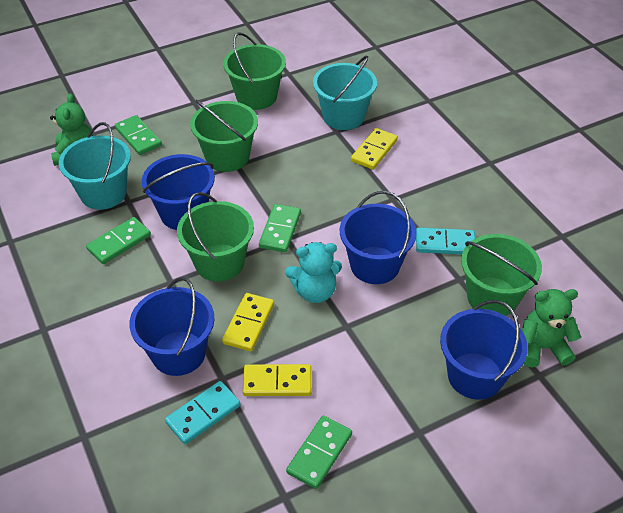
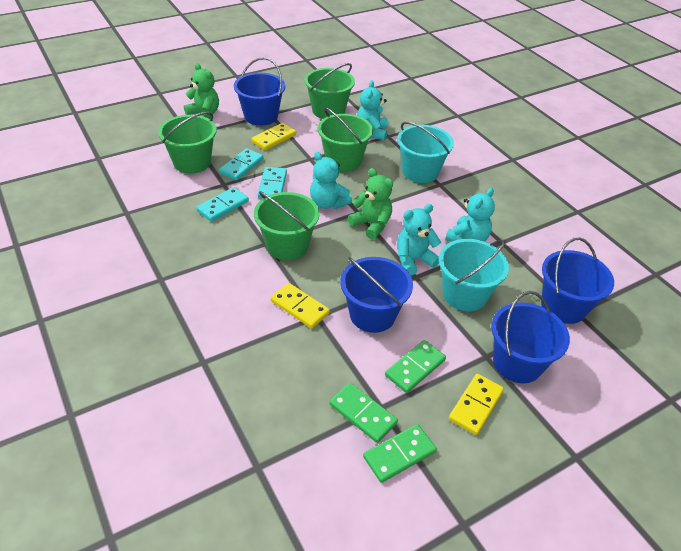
green domino: 4 -> 3
turquoise domino: 2 -> 3
turquoise teddy bear: 1 -> 4

